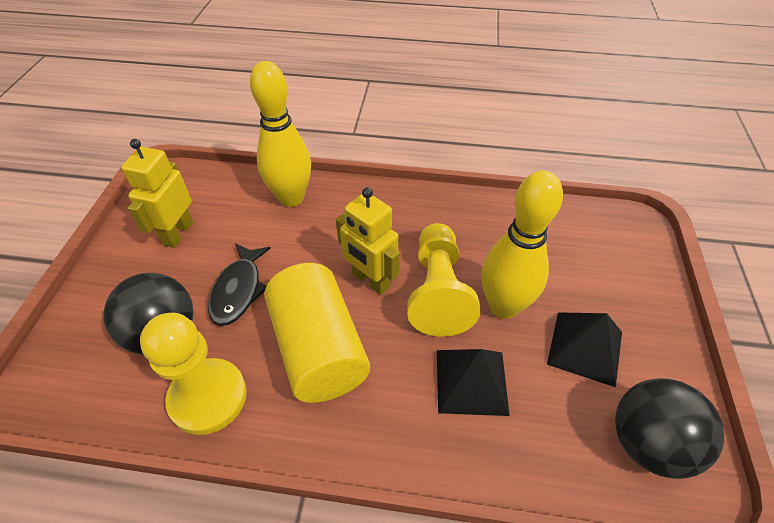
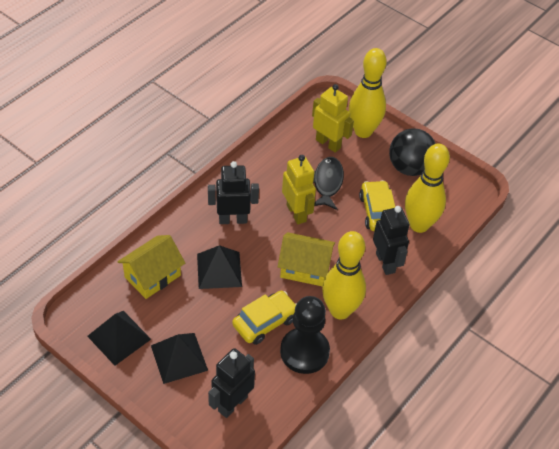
black ball: 2 -> 1
black pawn: 0 -> 1
black pyramid: 2 -> 3
black robot: 0 -> 3
yellow bowling pin: 2 -> 3
yellow car: 0 -> 2
yellow cylinder: 1 -> 0
yellow house: 0 -> 2
yellow pawn: 2 -> 0

